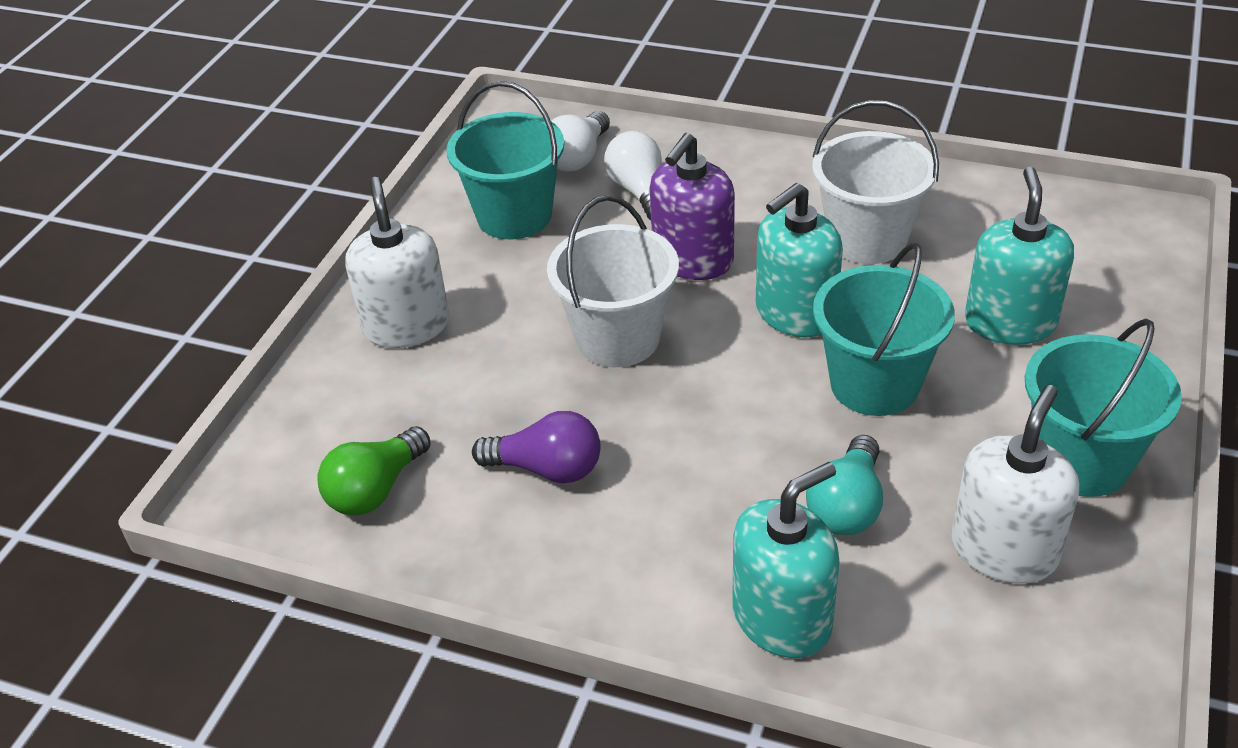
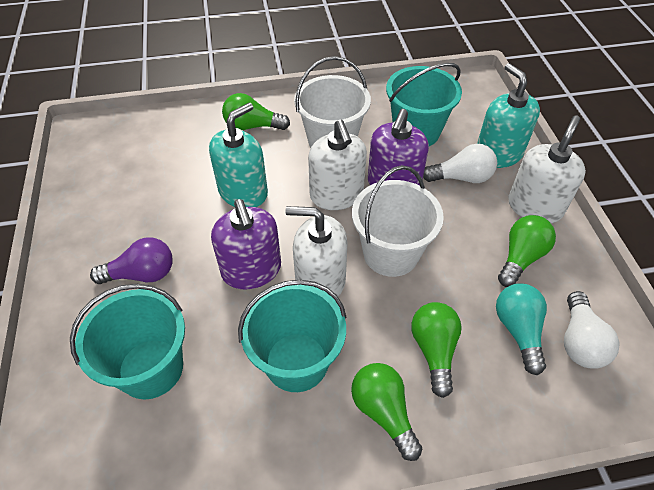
green light bulb: 1 -> 4
purple soap dispenser: 1 -> 2
turquoise soap dispenser: 3 -> 2
white soap dispenser: 2 -> 3

